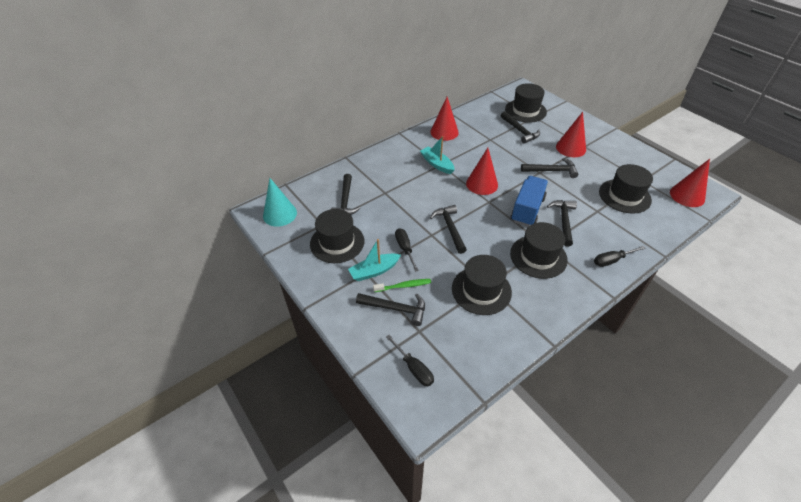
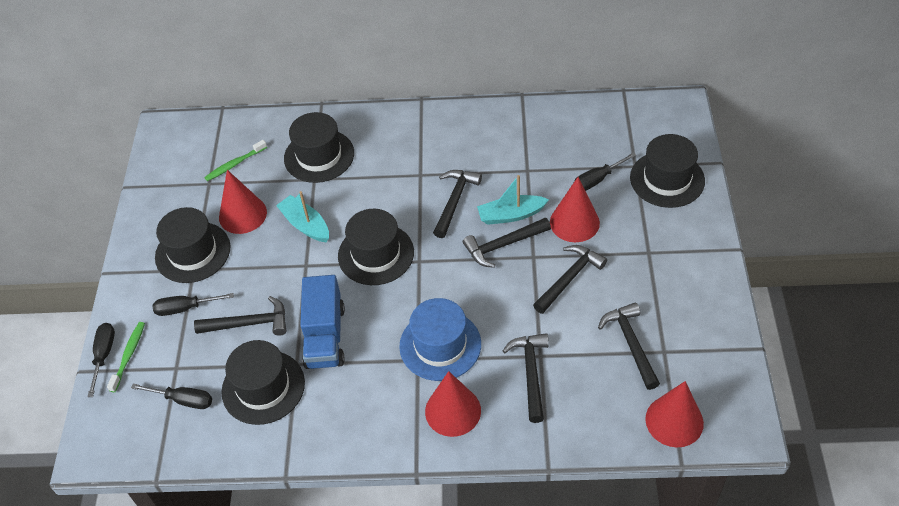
black screwdriver: 3 -> 4
blue hat: 0 -> 1
green toothbrush: 1 -> 2
turquoise cone: 1 -> 0

